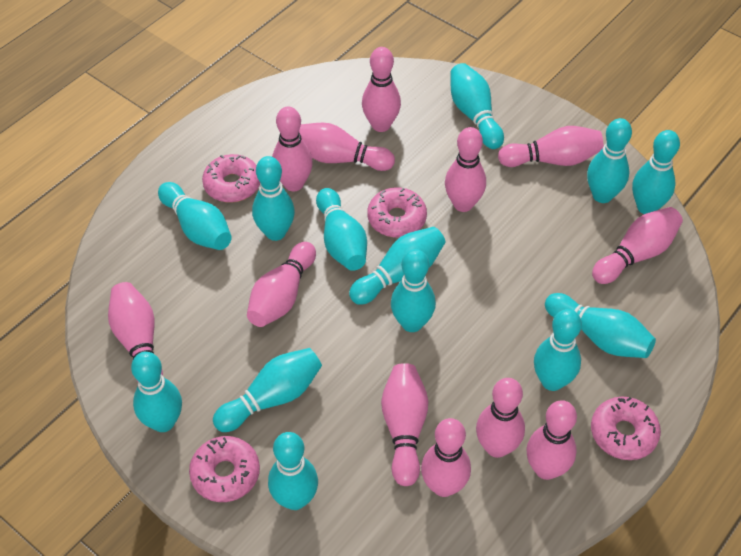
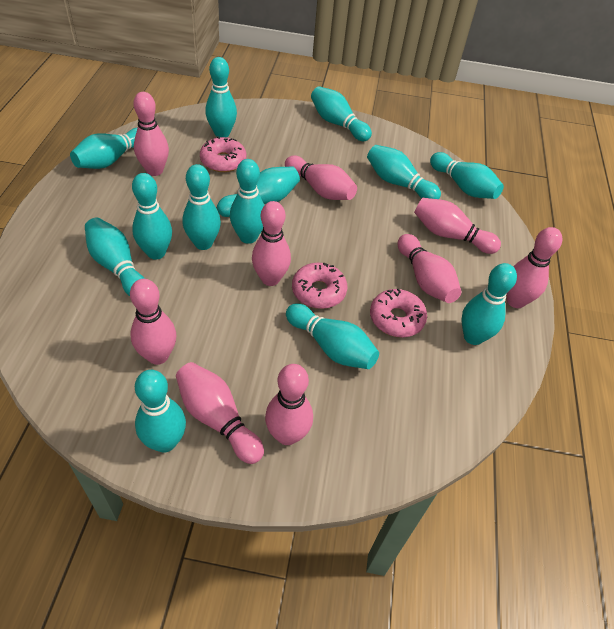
pink bowling pin: 12 -> 9
pink donut: 4 -> 3

